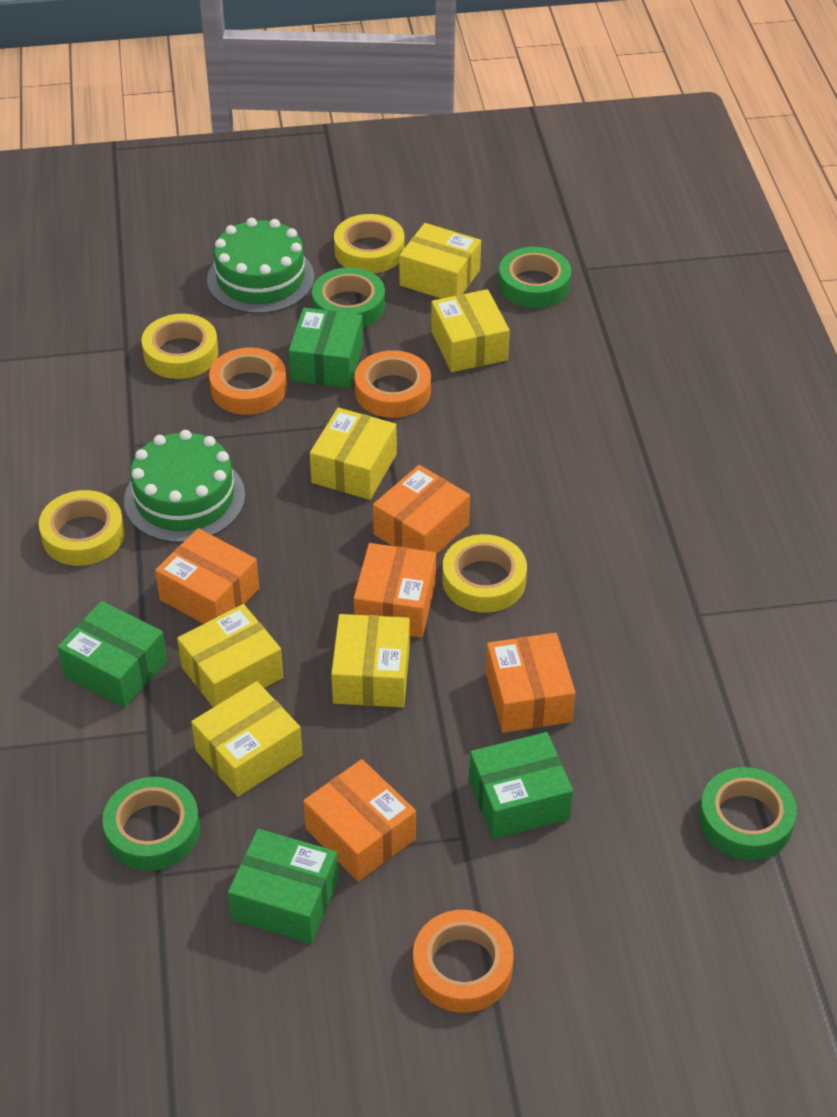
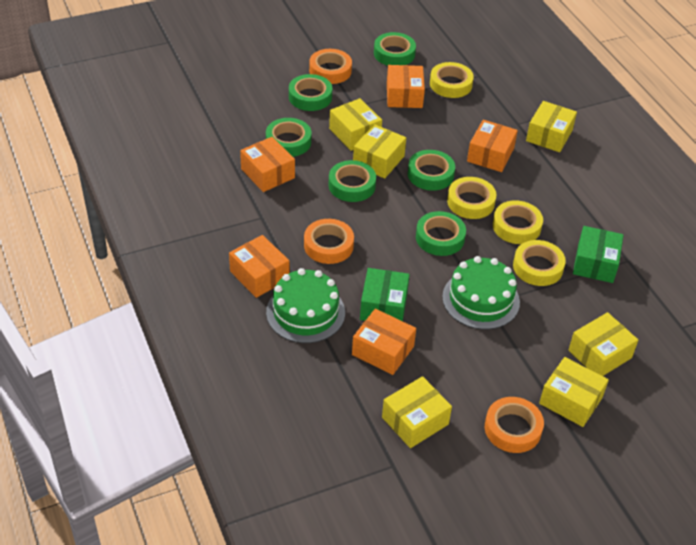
green box: 4 -> 2
green tape: 4 -> 6

